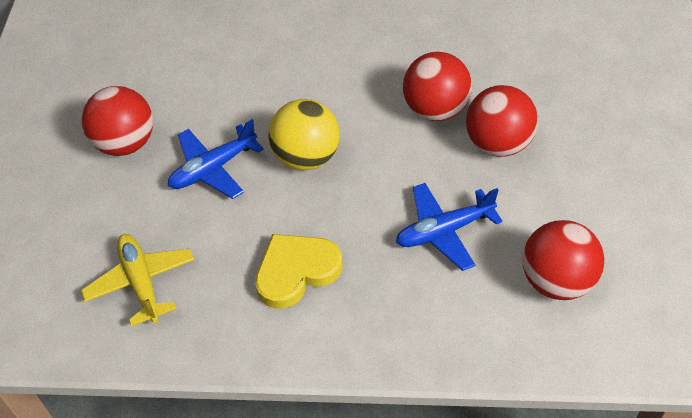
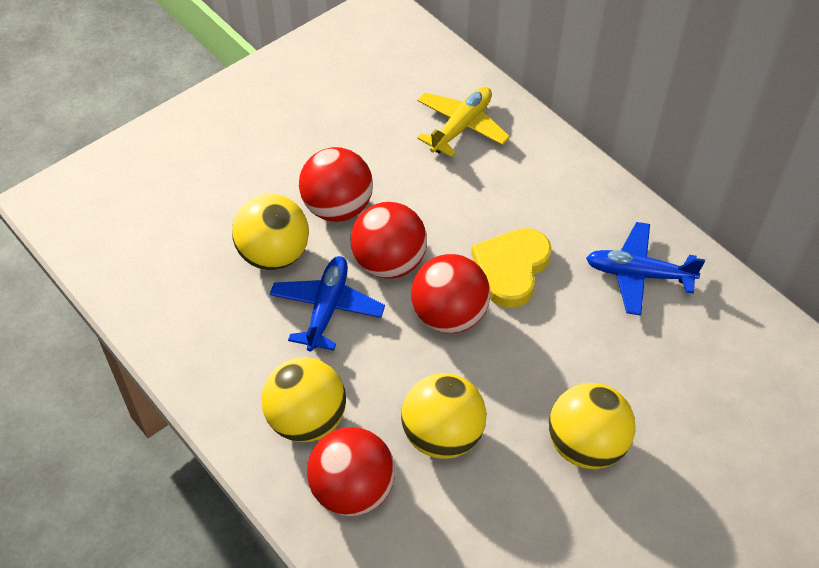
yellow ball: 1 -> 4

